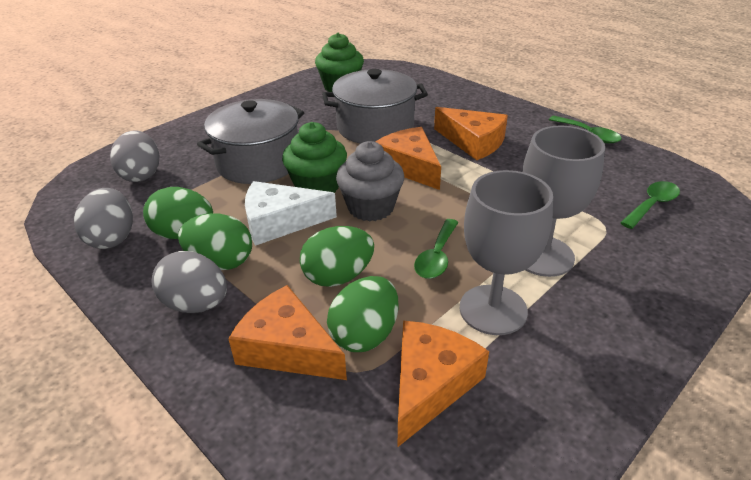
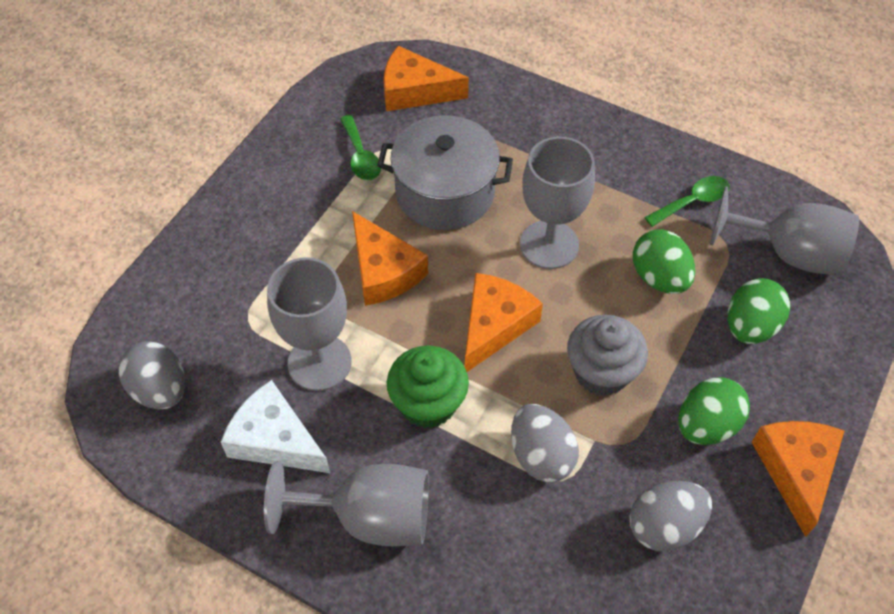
green cupcake: 2 -> 1
green egg: 4 -> 3
green spoon: 3 -> 2
grey goblet: 2 -> 4
grey pot: 2 -> 1

